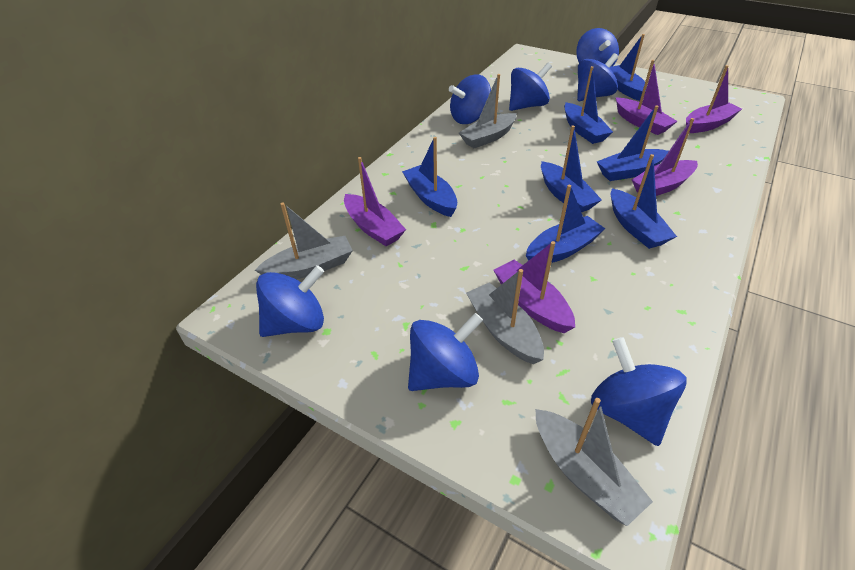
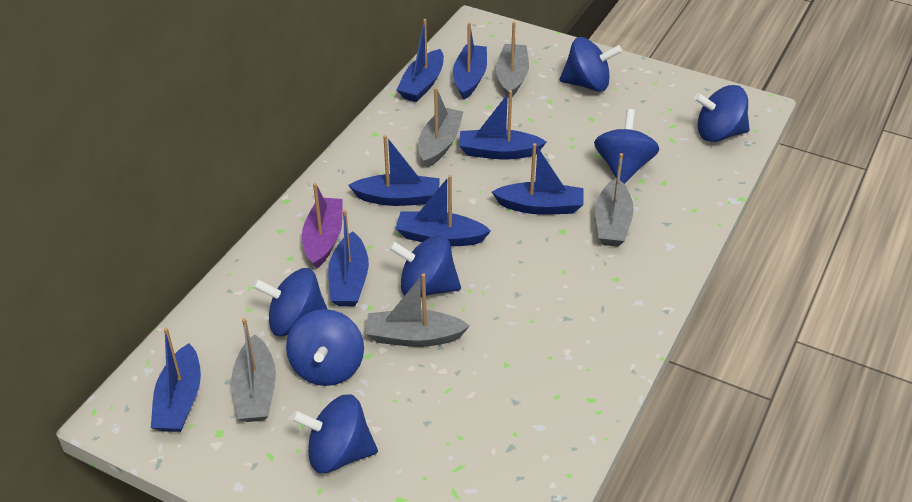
blue boat: 7 -> 8
grey boat: 4 -> 5
purple boat: 5 -> 1

